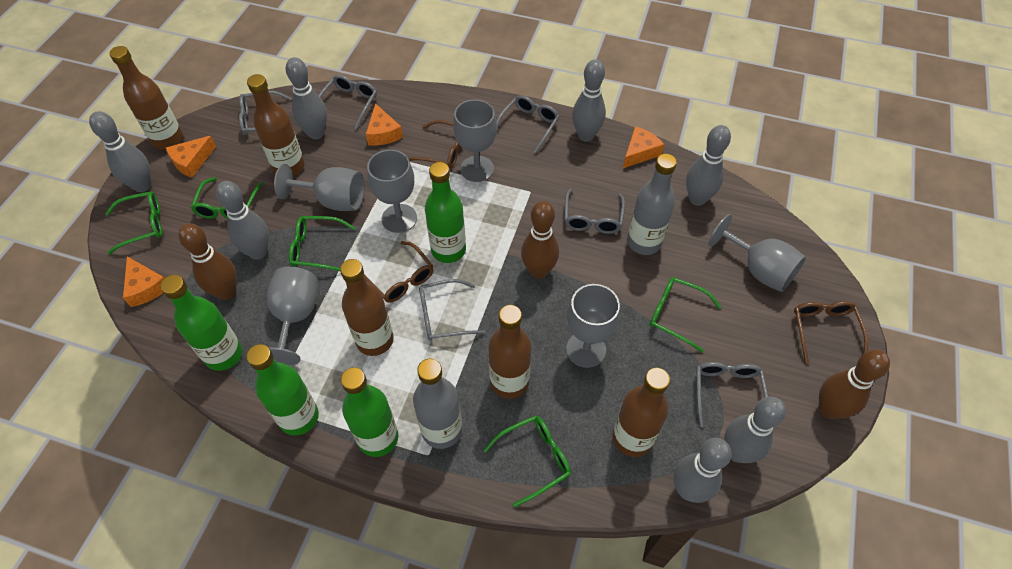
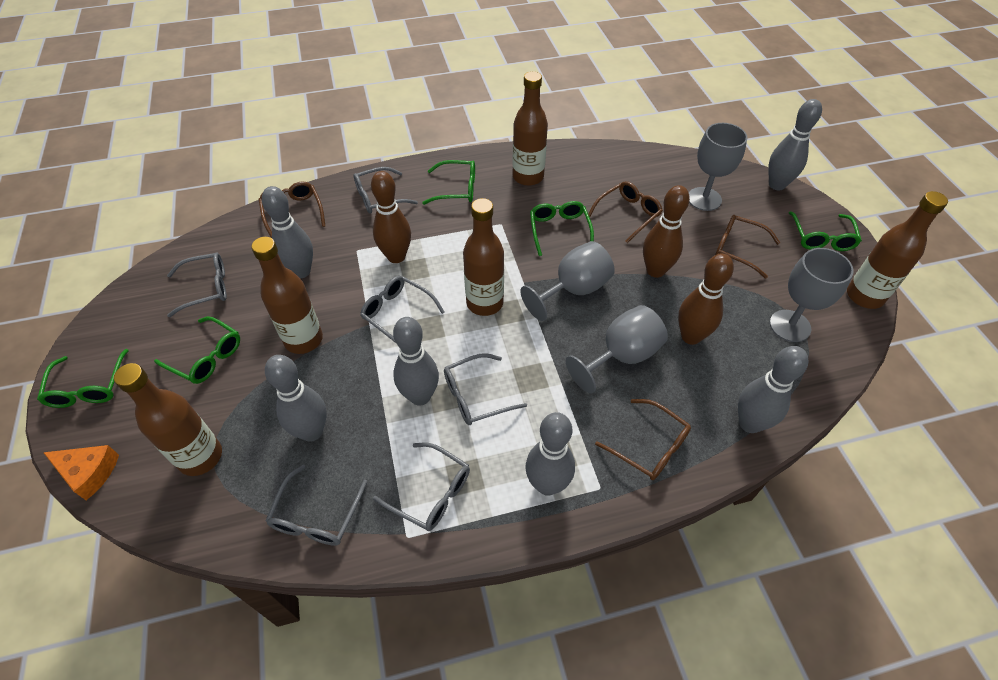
brown glasses: 3 -> 4
green bottle: 4 -> 0
grey bottle: 2 -> 0
grey bowling pin: 7 -> 6
grey goblet: 6 -> 4
orange cheese: 4 -> 1

